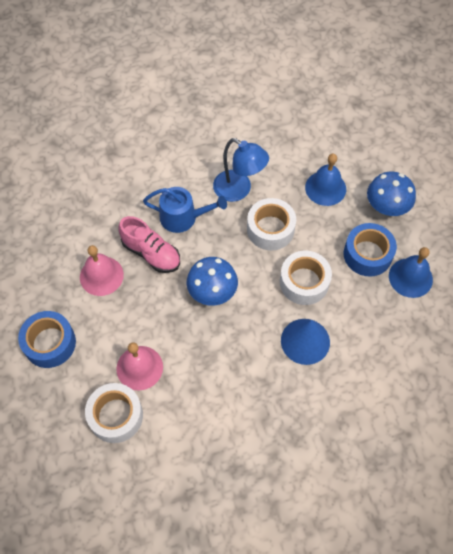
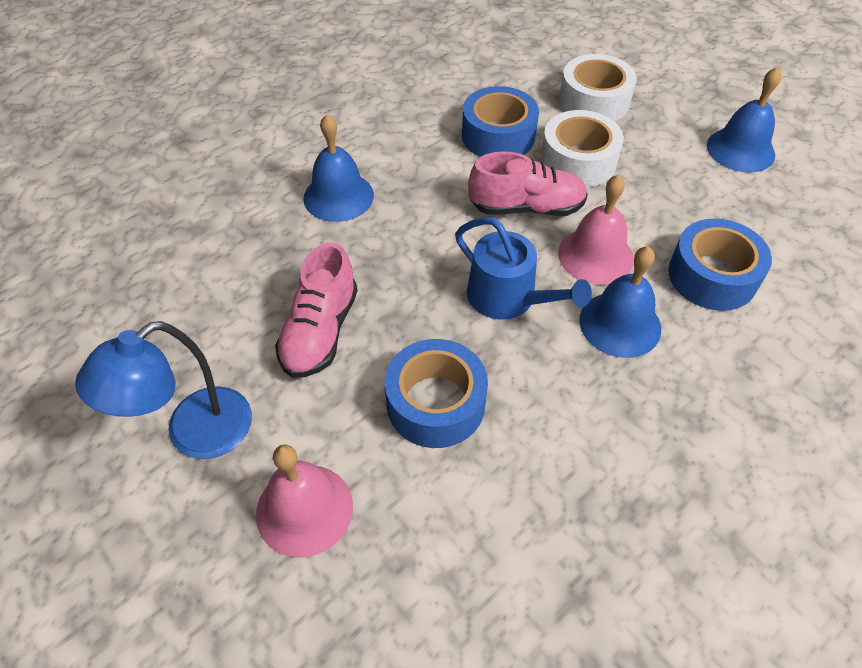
blue bell: 2 -> 3
blue cone: 1 -> 0
blue mushroom: 2 -> 0
blue tape: 2 -> 3
pink shoe: 1 -> 2
white tape: 3 -> 2

